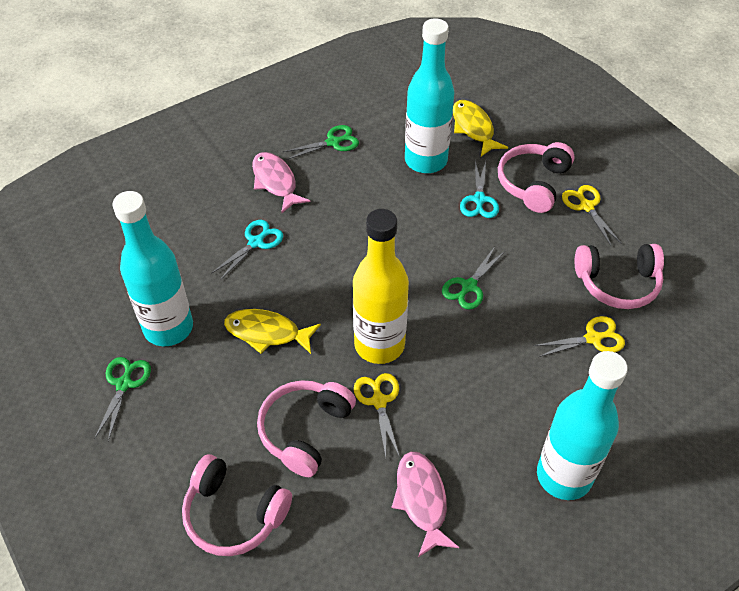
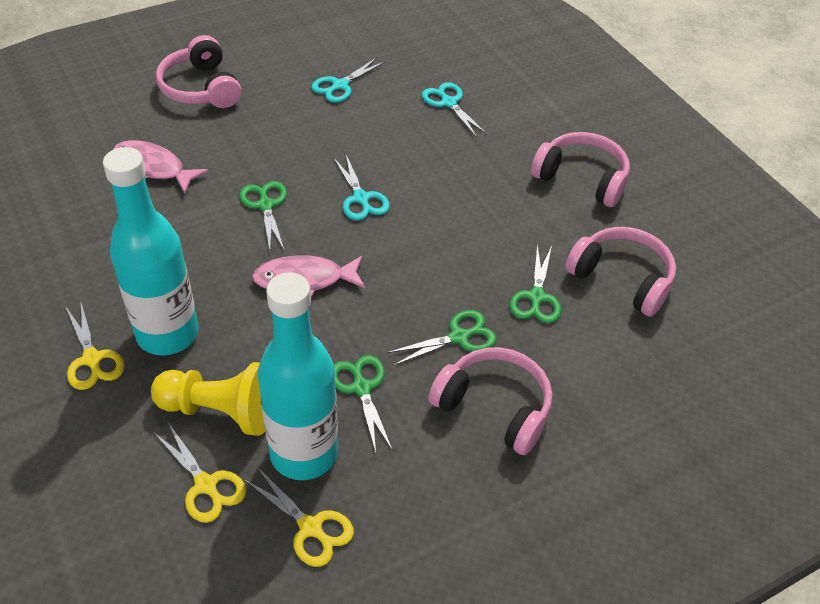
green scissors: 3 -> 4
turquoise bottle: 3 -> 2
turquoise scissors: 2 -> 3
yellow bottle: 1 -> 0
yellow fish: 2 -> 0
yellow pawn: 0 -> 1

